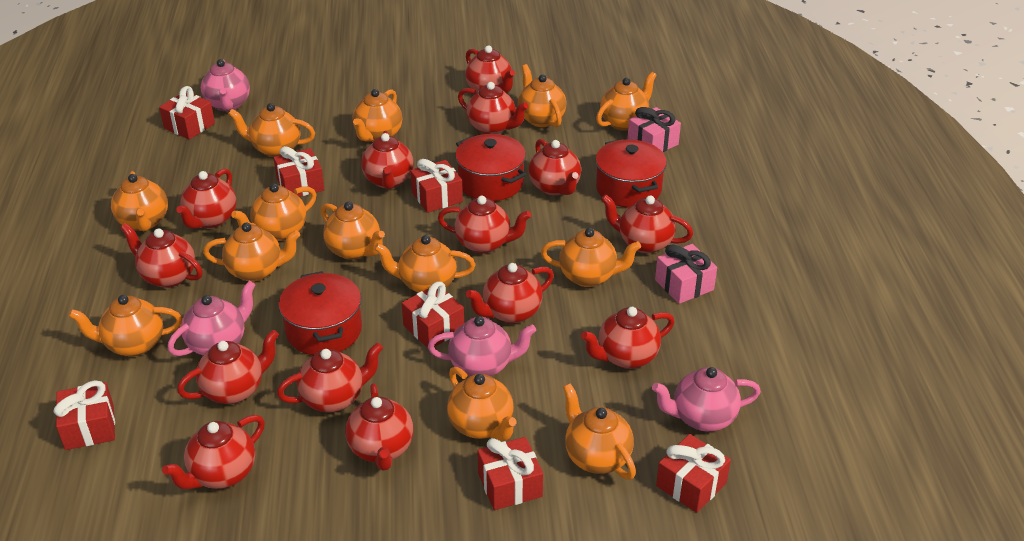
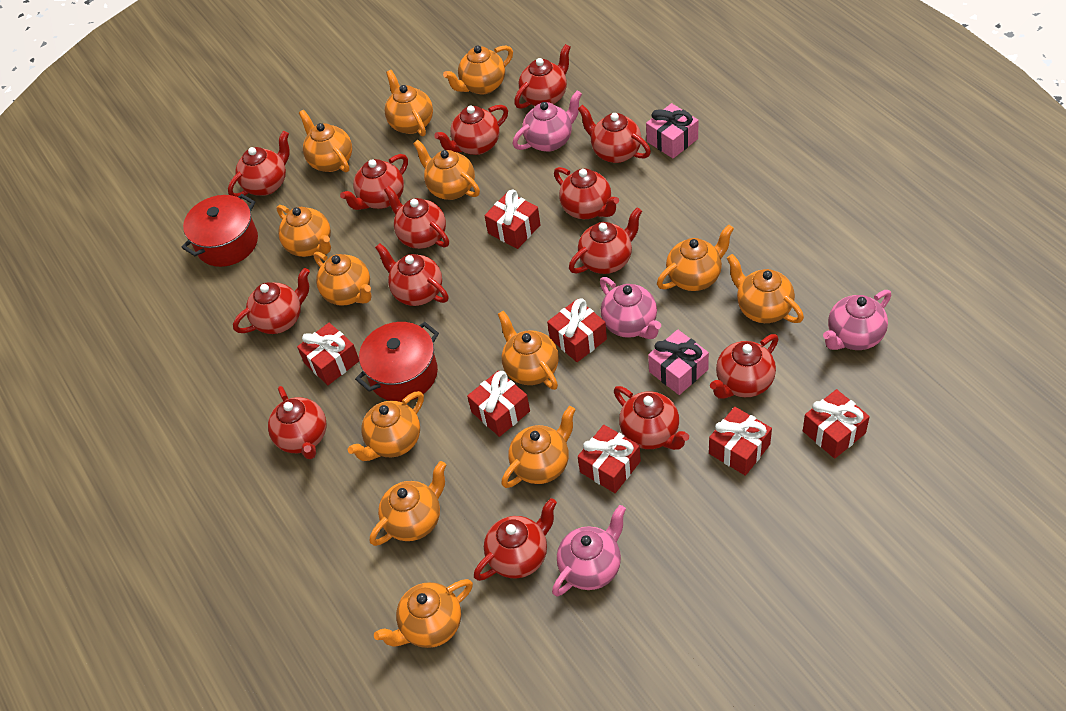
red pot: 3 -> 2

